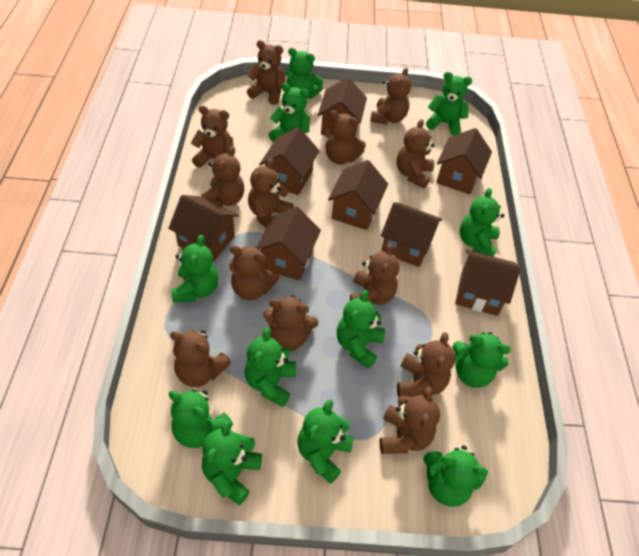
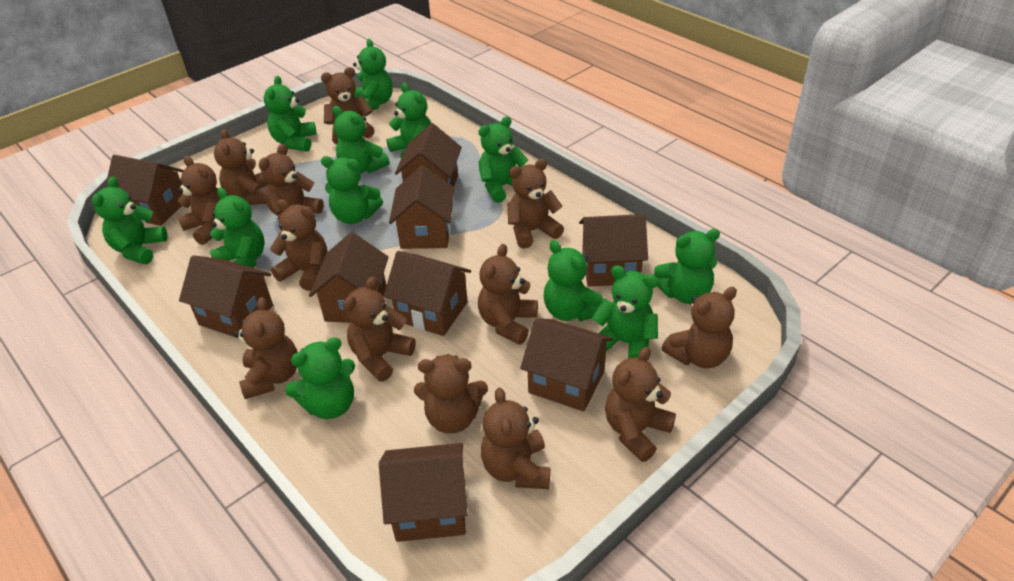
brown house: 8 -> 9

